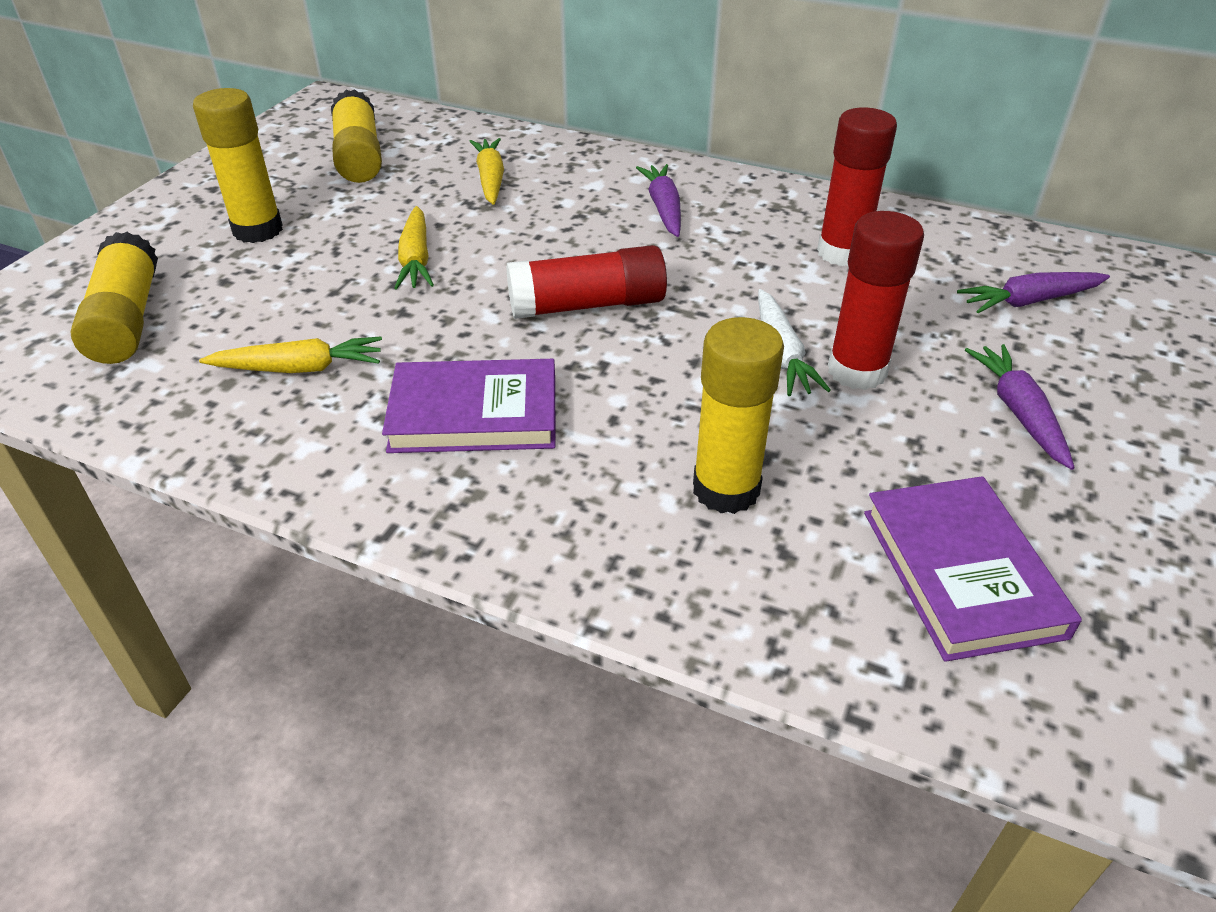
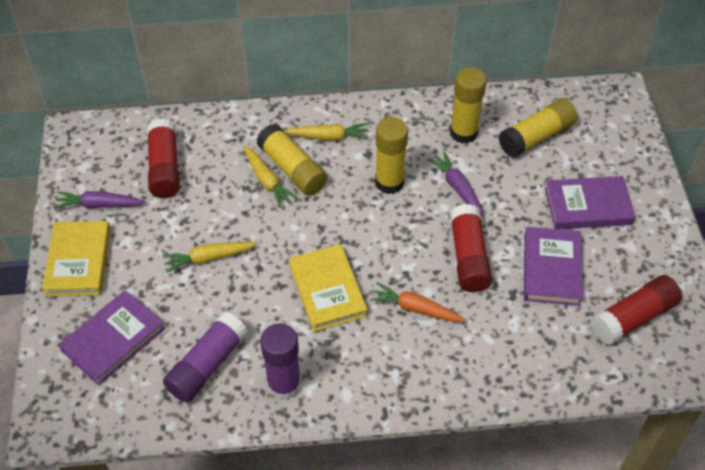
orange carrot: 0 -> 1
purple book: 2 -> 3
purple carrot: 3 -> 2
purple glue stick: 0 -> 2
white carrot: 1 -> 0
yellow book: 0 -> 2

